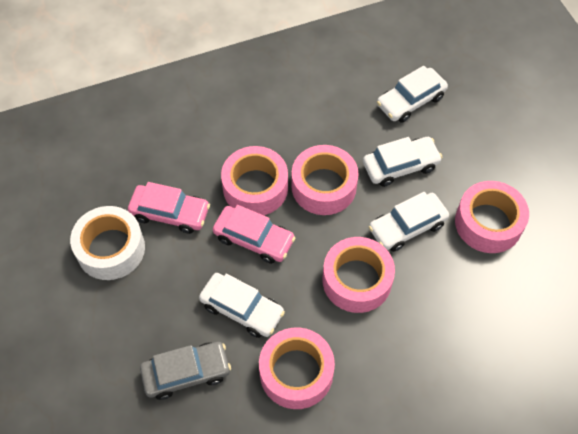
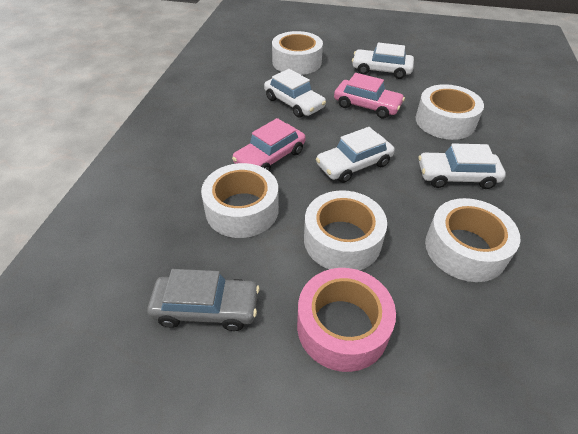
pink tape: 5 -> 1
white tape: 1 -> 5

